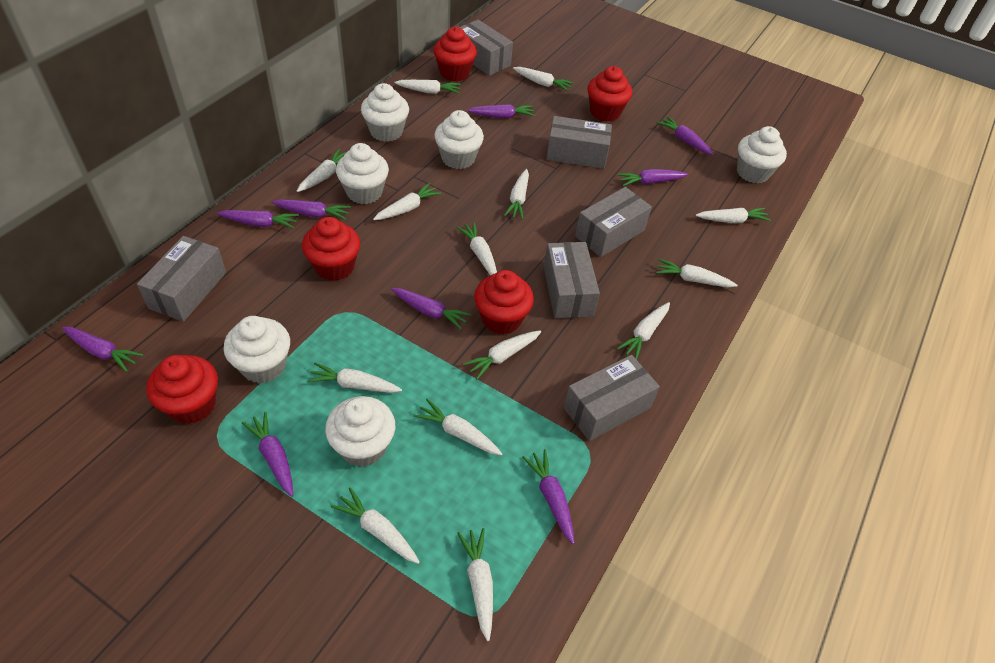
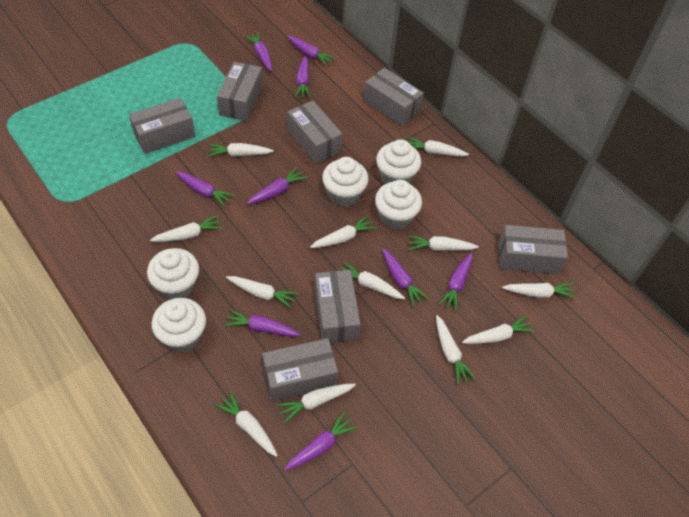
grey box: 6 -> 7
red cupcake: 5 -> 0
white carrot: 14 -> 12
white cupcake: 6 -> 5

